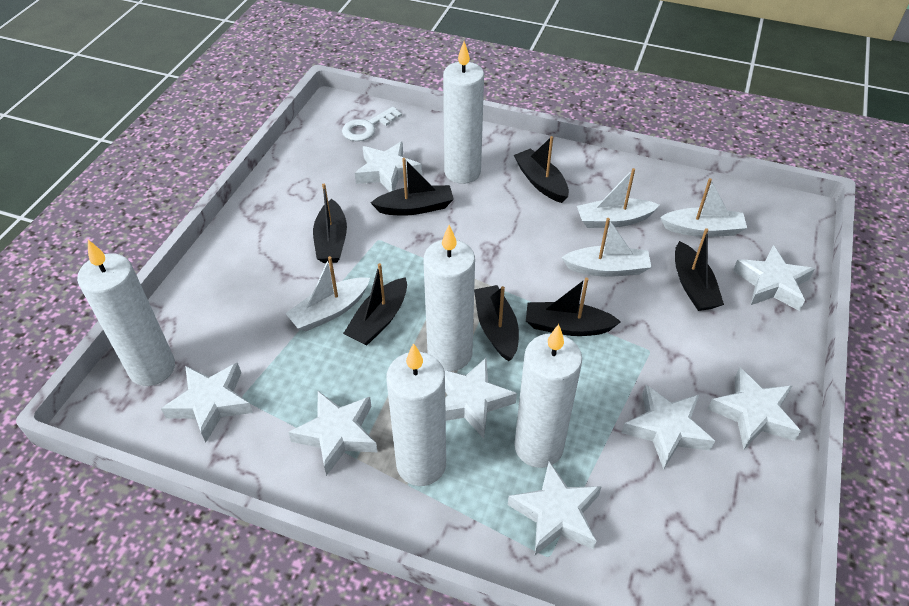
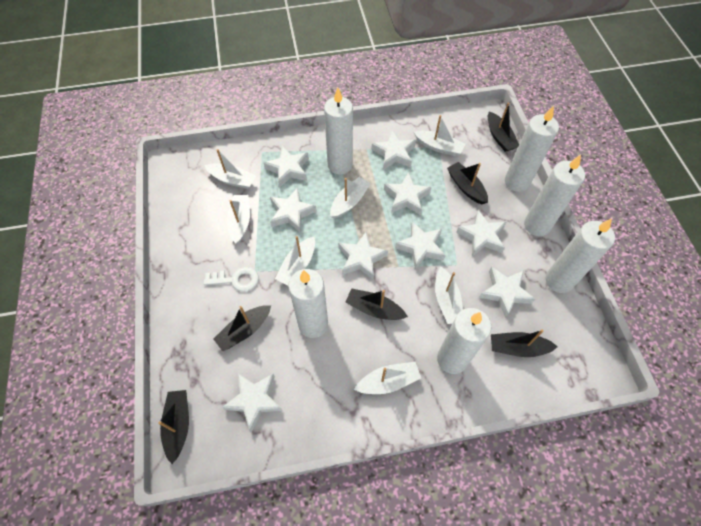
black boat: 7 -> 6
white boat: 4 -> 7
white candle: 5 -> 6
white star: 8 -> 9

